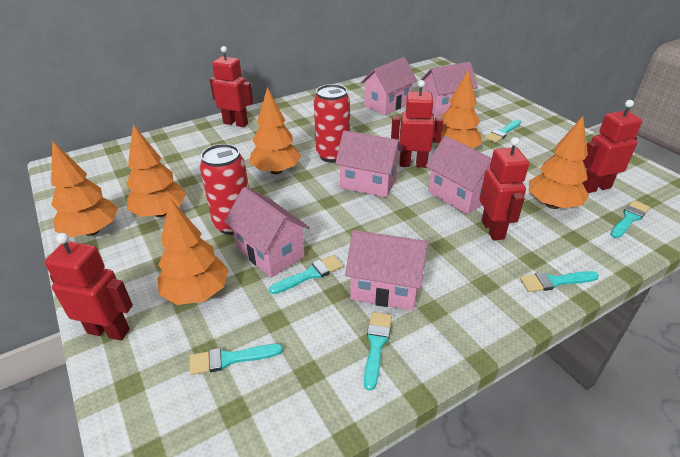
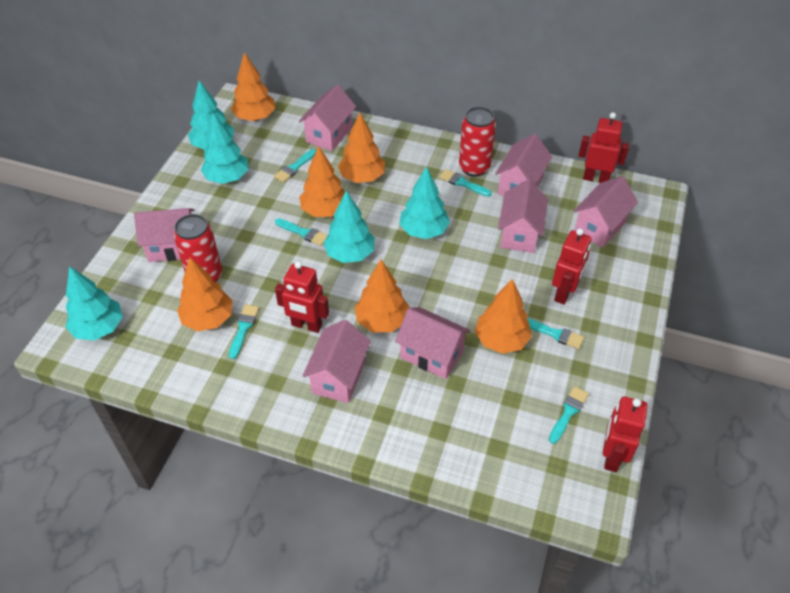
pink house: 6 -> 7
red robot: 5 -> 4
turquoise tree: 0 -> 5

